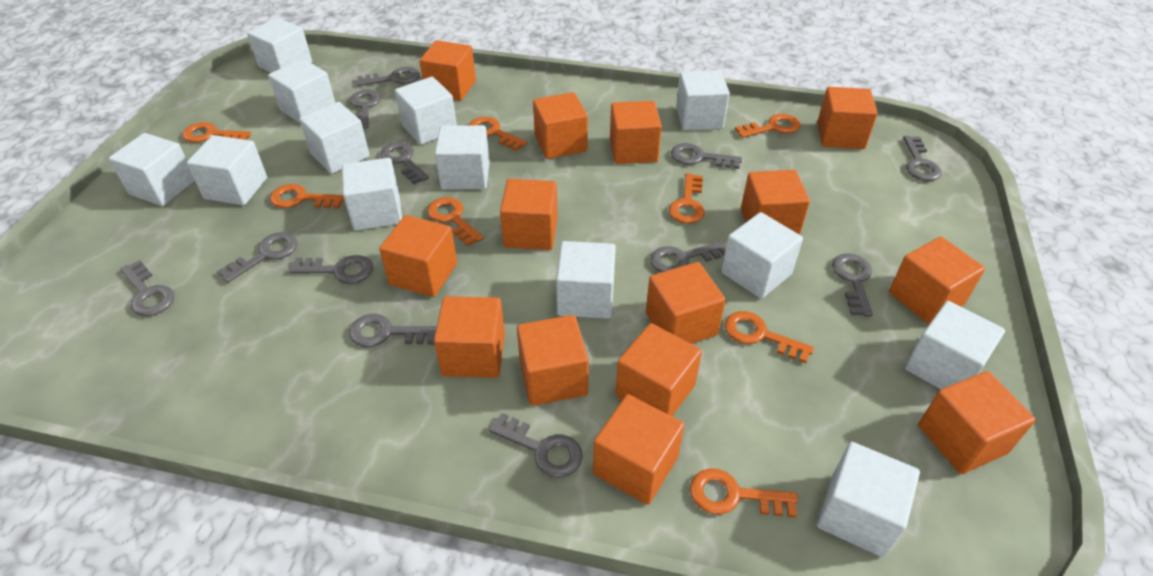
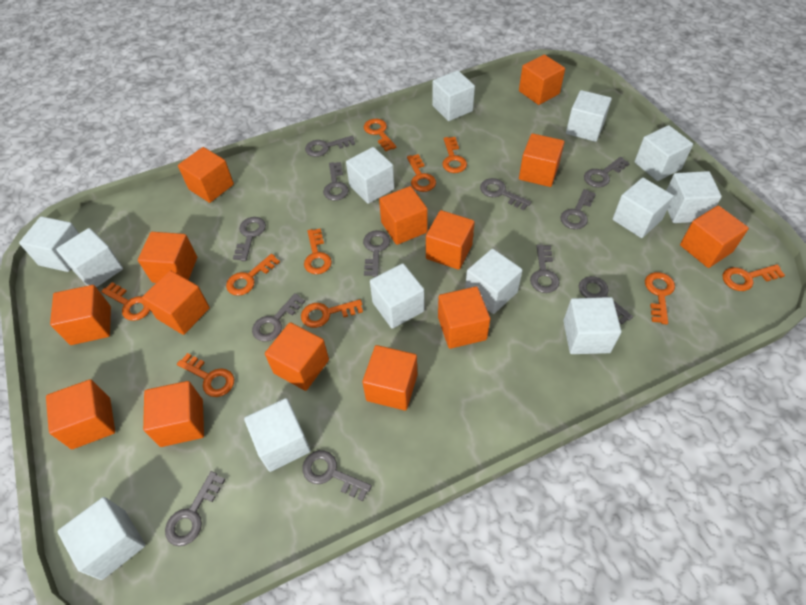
orange key: 8 -> 10

